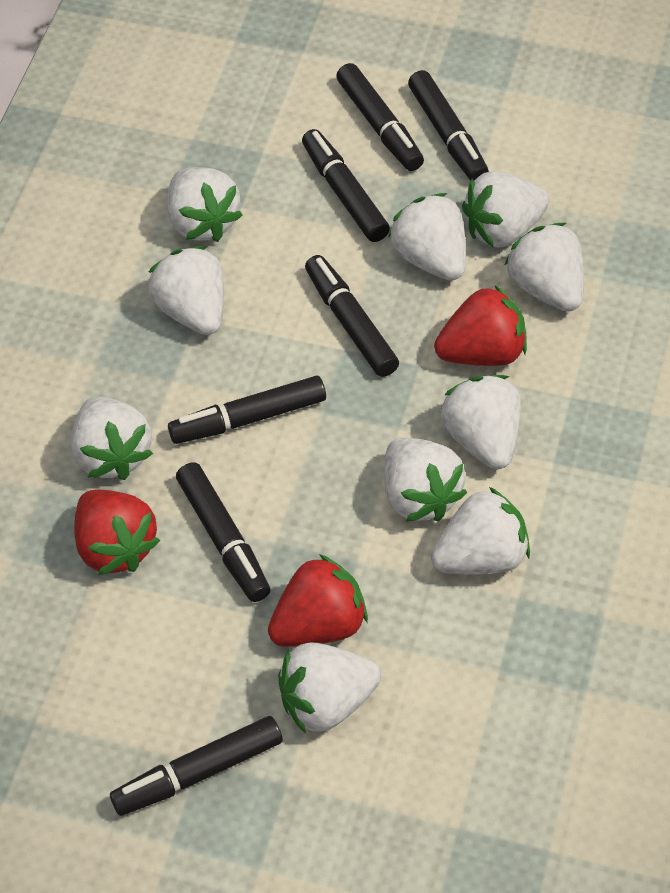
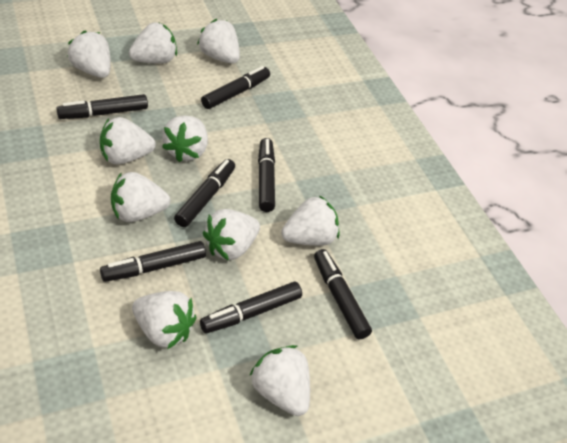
red strawberry: 3 -> 0

